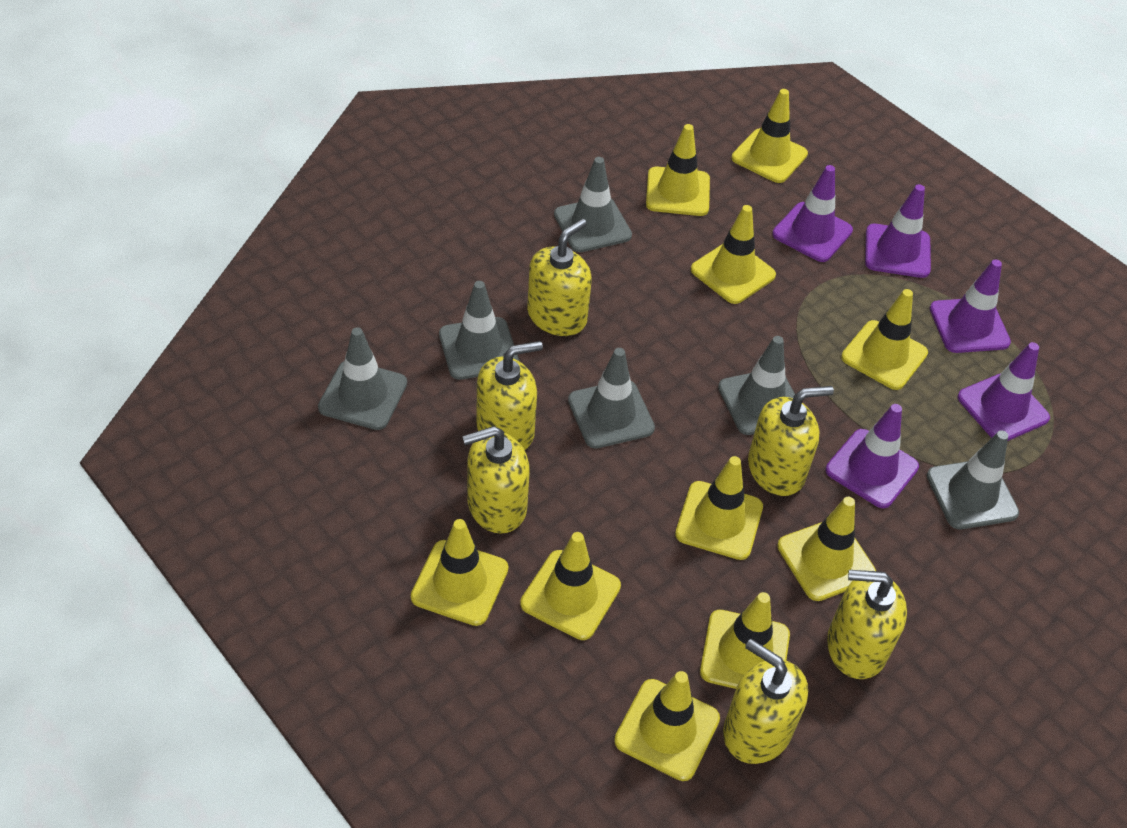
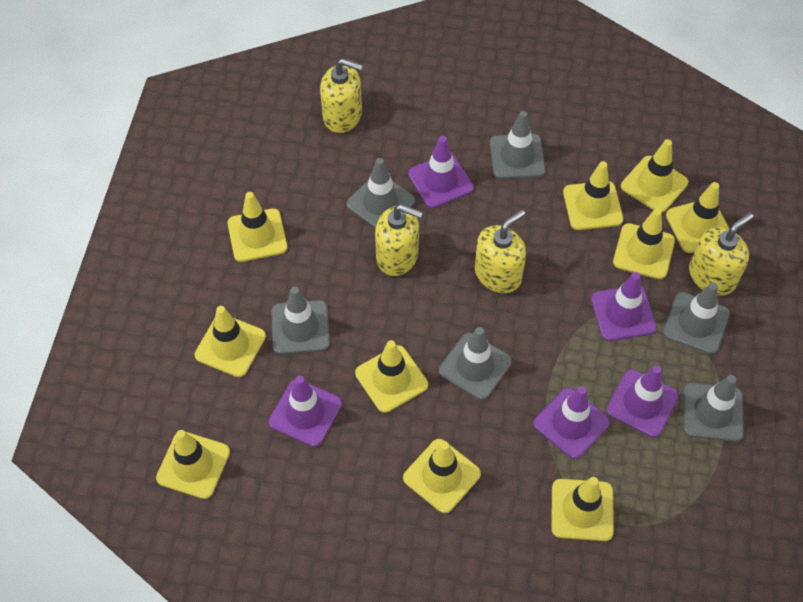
yellow soap dispenser: 6 -> 4

